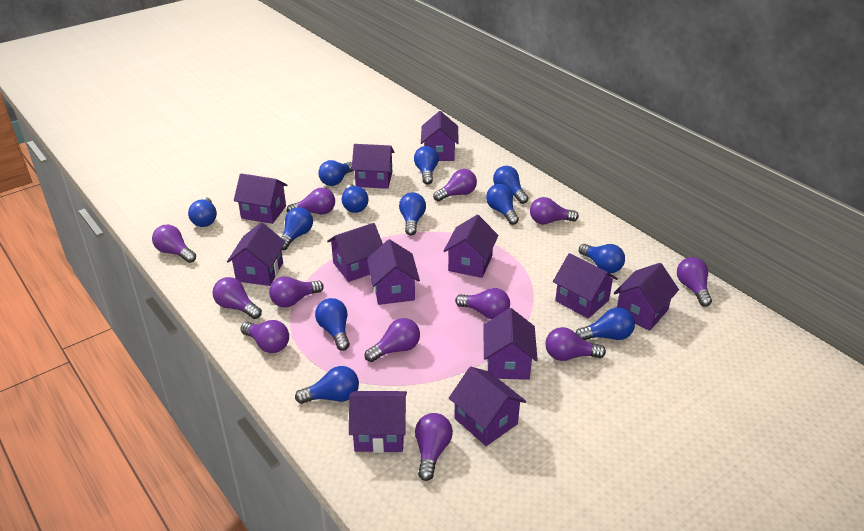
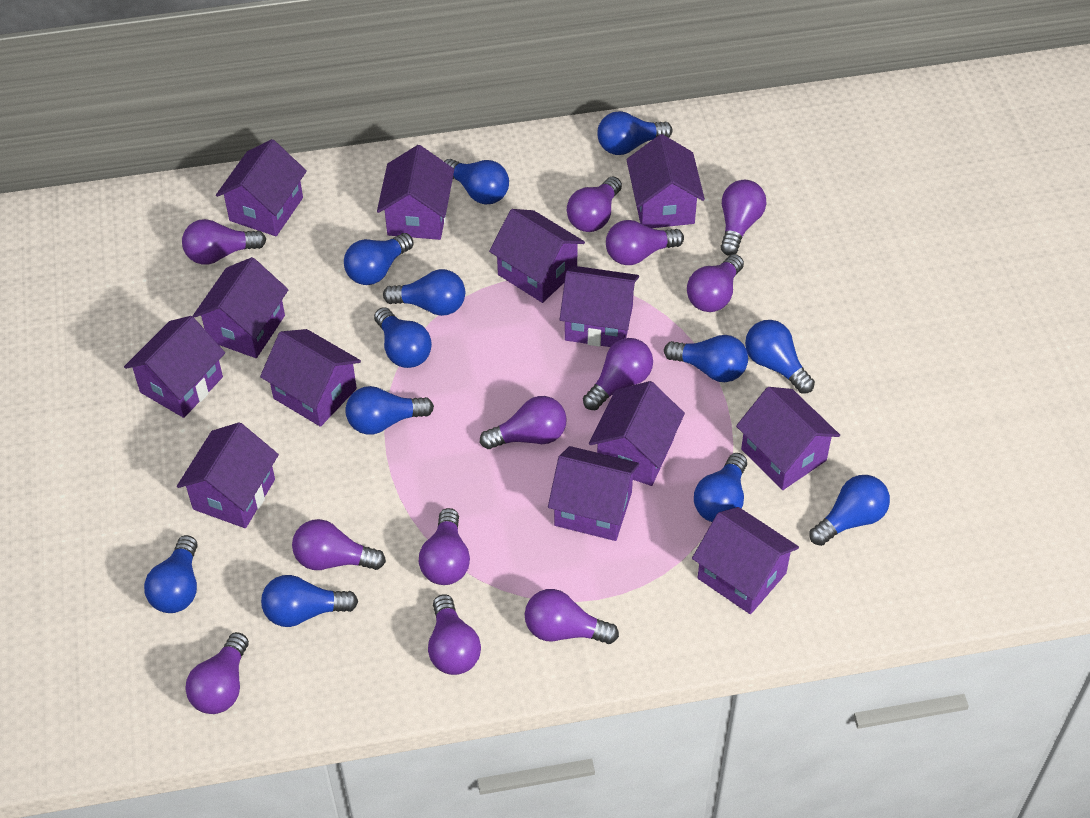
purple house: 12 -> 13

